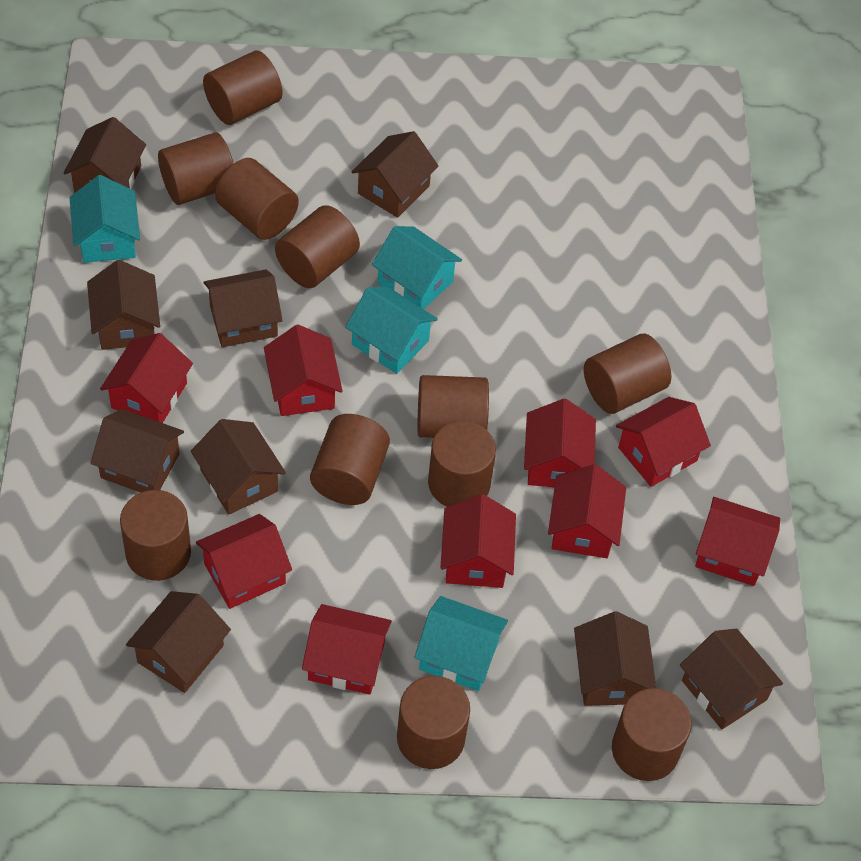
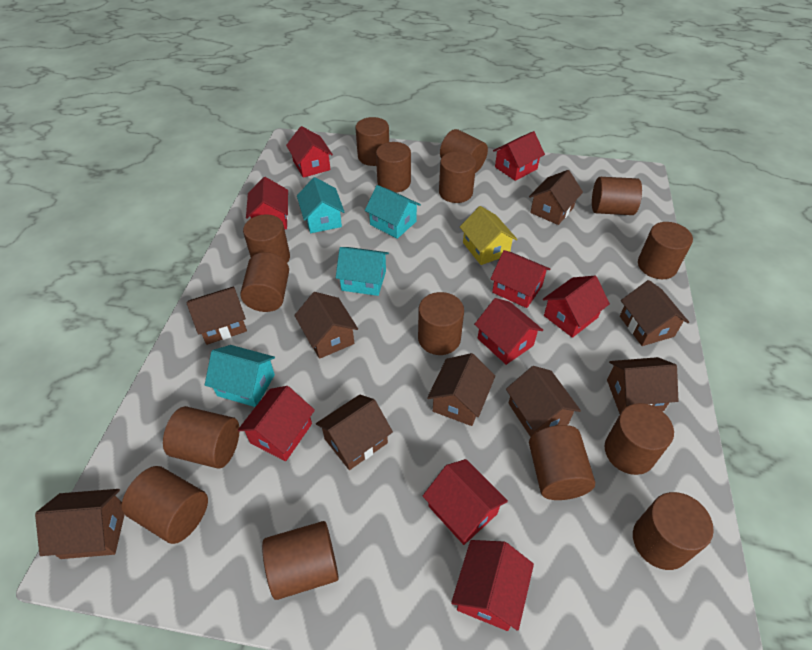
brown cylinder: 11 -> 15
yellow house: 0 -> 1

